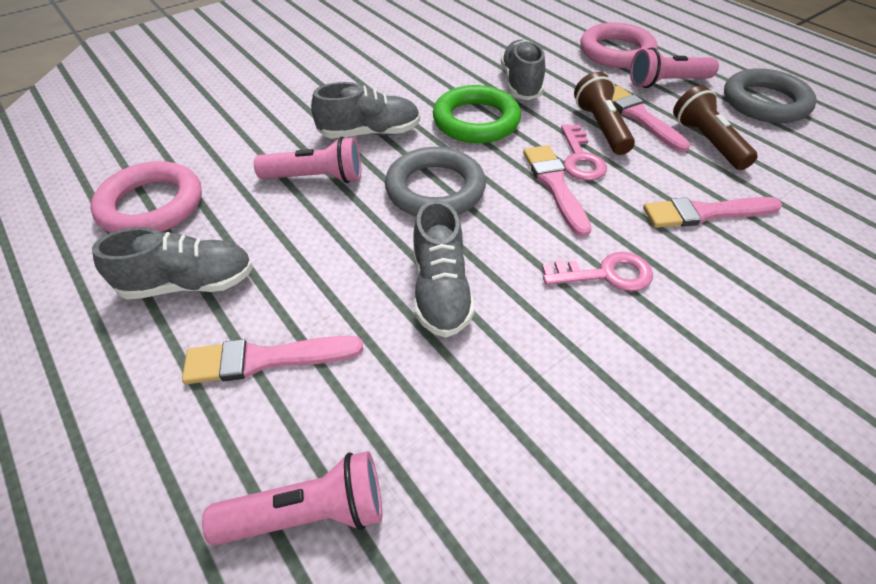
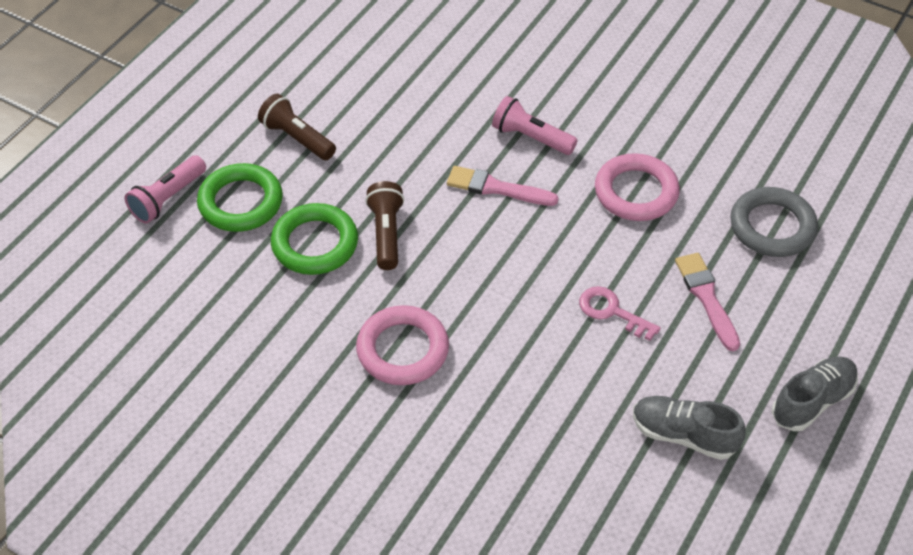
green ring: 1 -> 2
grey ring: 2 -> 1
grey shoe: 4 -> 2
pink brush: 4 -> 2
pink flashlight: 3 -> 2
pink key: 2 -> 1

